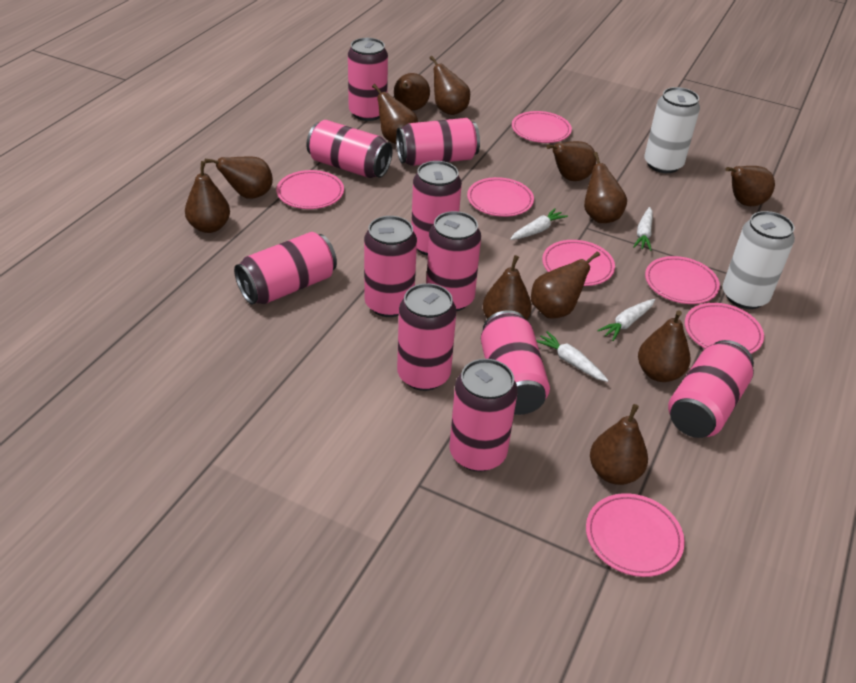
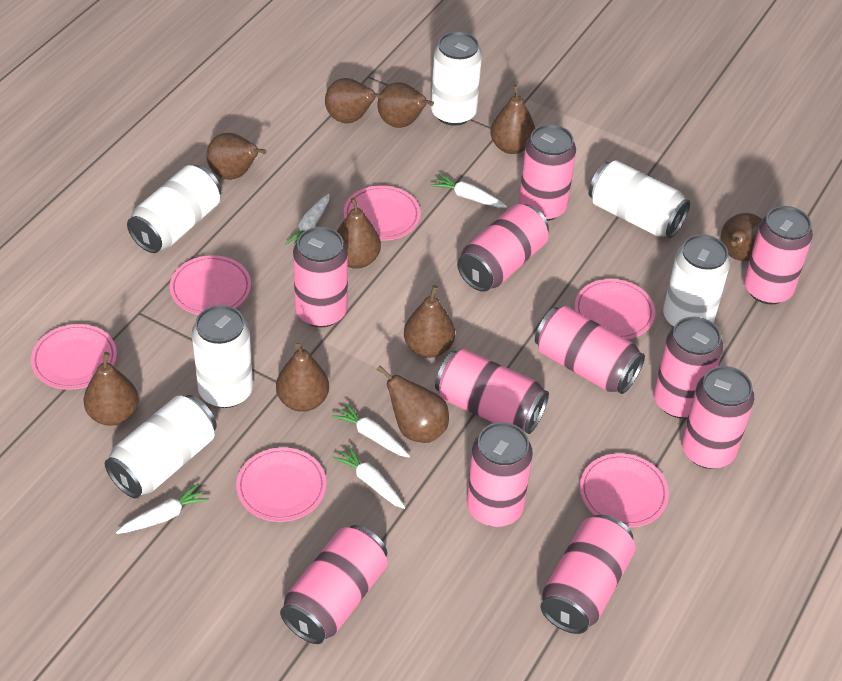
brown pear: 12 -> 10
pink plate: 7 -> 6
white can: 2 -> 6
white carrot: 4 -> 5

